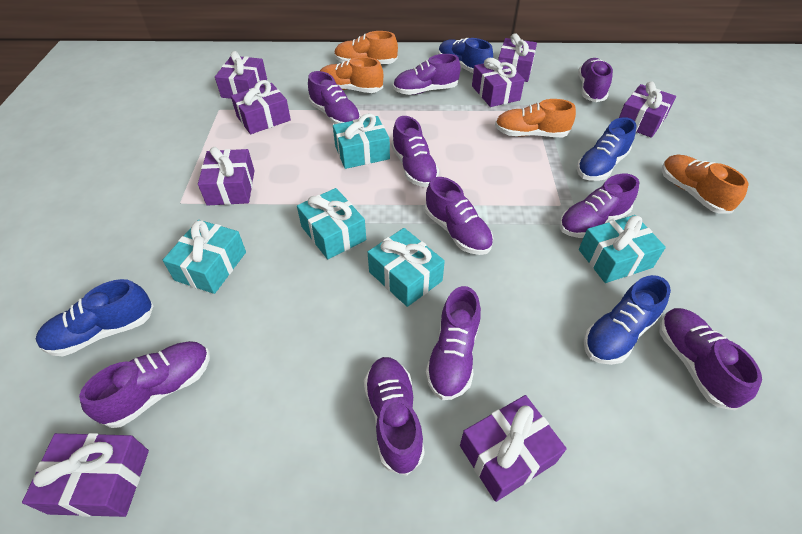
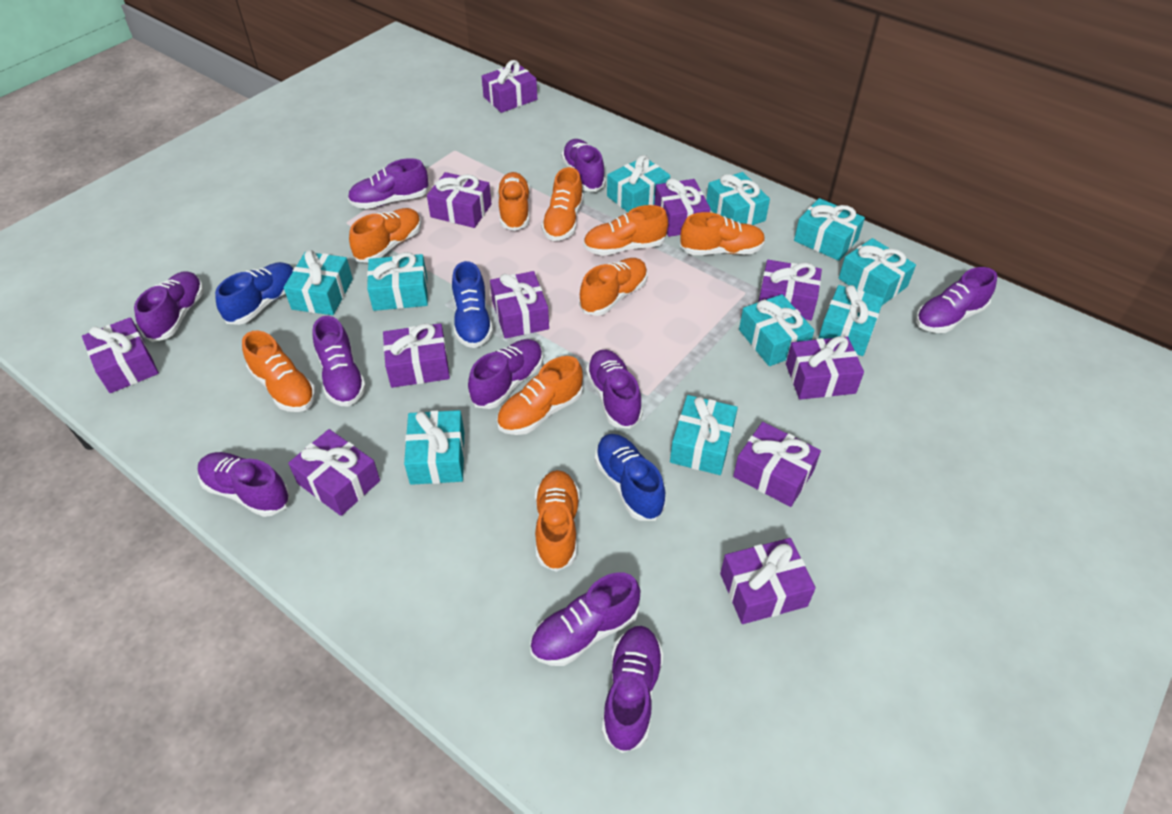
blue shoe: 4 -> 3
orange shoe: 4 -> 9
purple gift: 8 -> 11
turquoise gift: 5 -> 10

